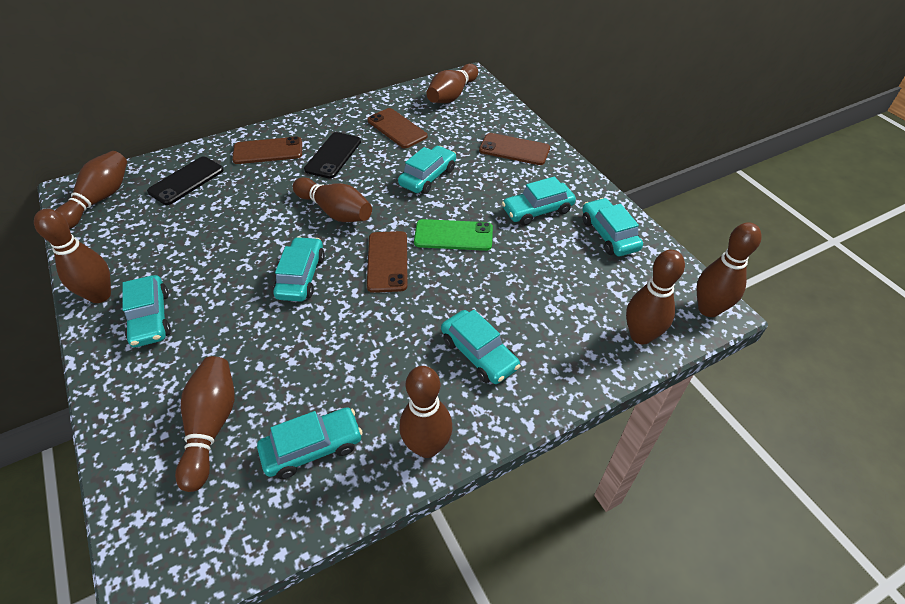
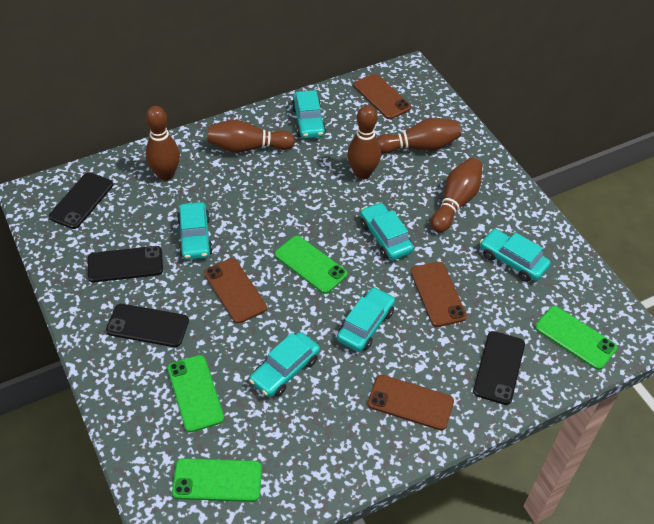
black phone: 2 -> 4
brown bowling pin: 8 -> 5
green phone: 1 -> 4
turquoise car: 7 -> 6

